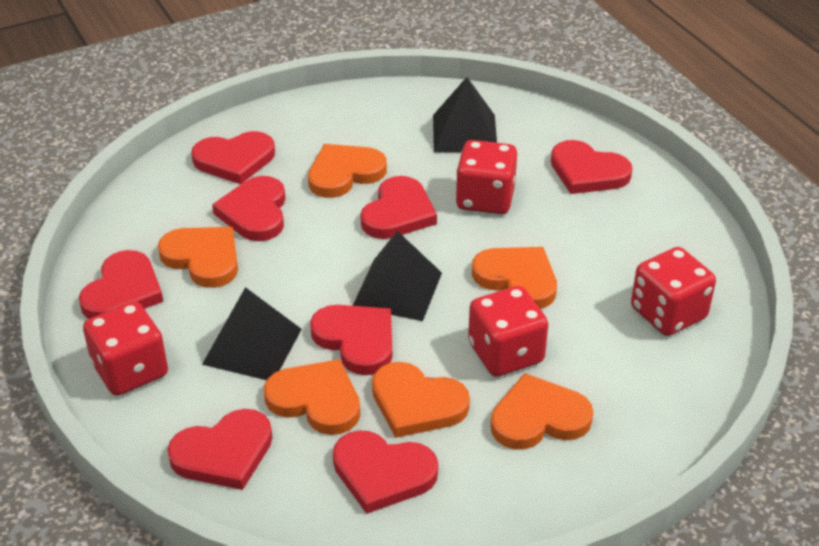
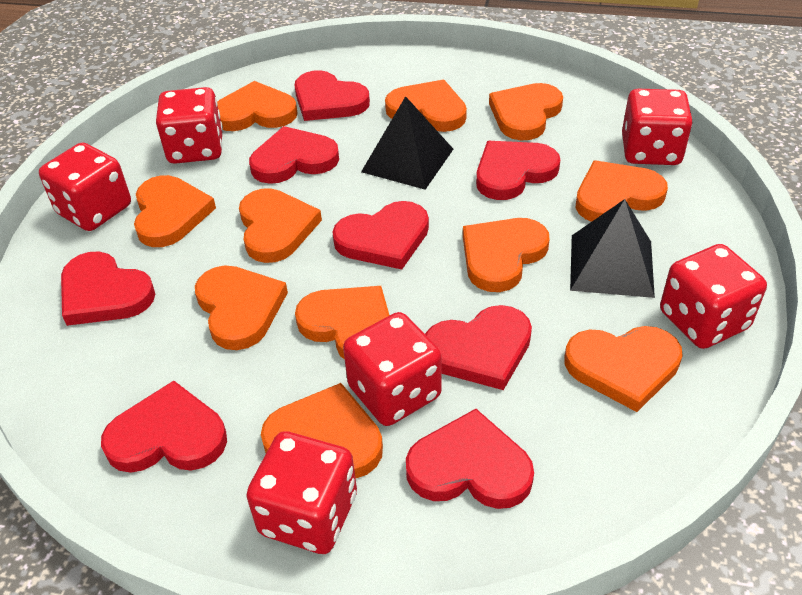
black pyramid: 3 -> 2
orange heart: 6 -> 11
red dice: 4 -> 6

